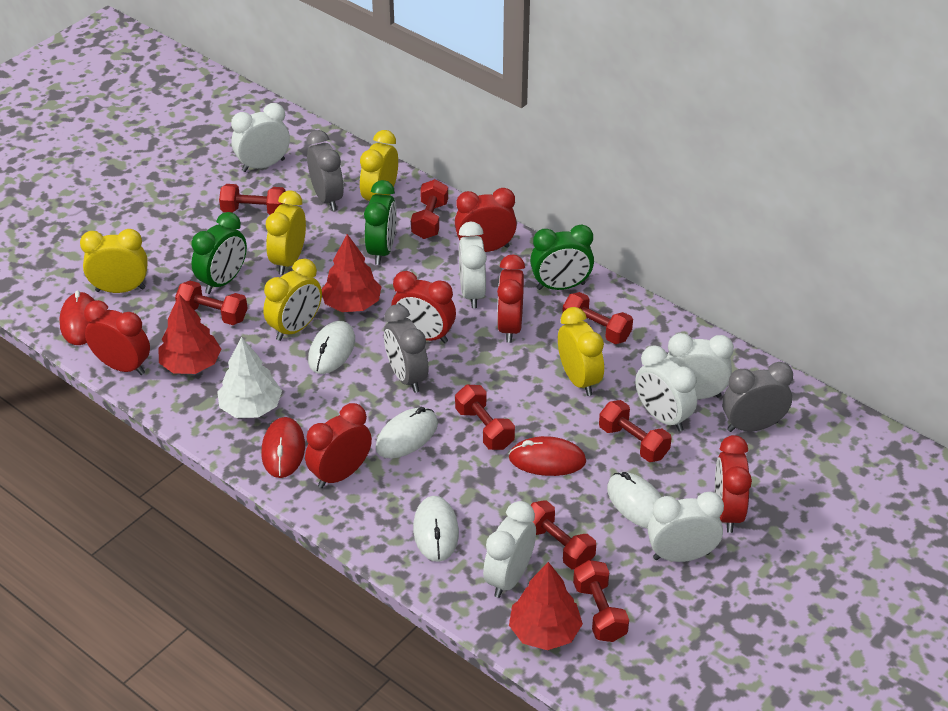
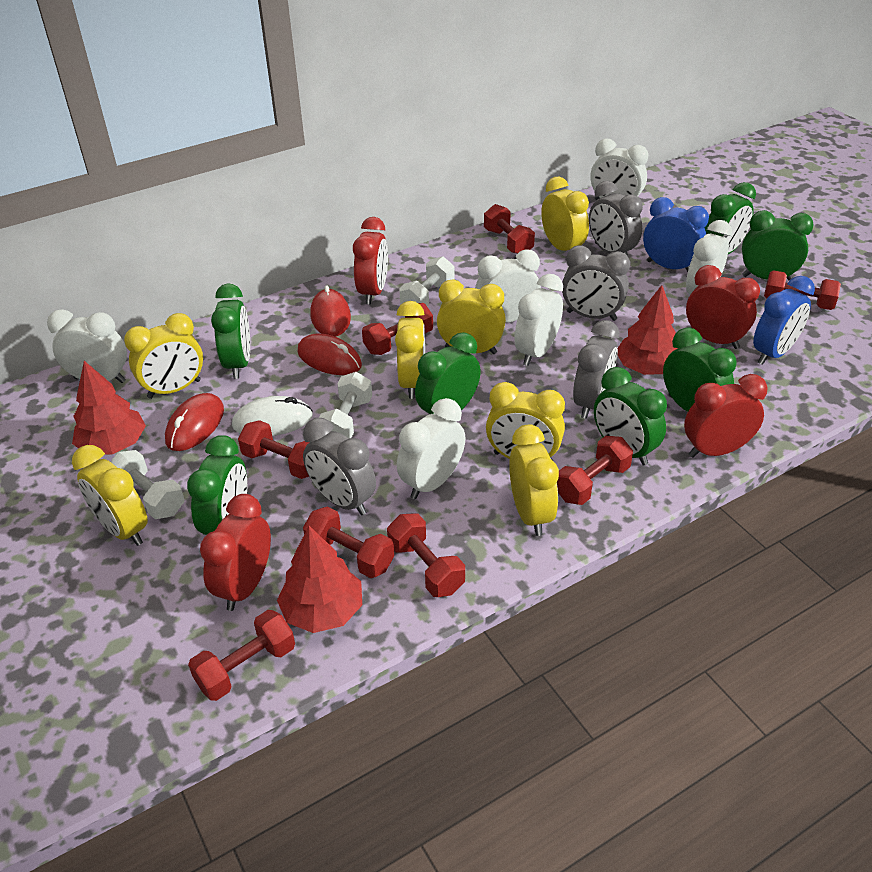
blue clock: 0 -> 2
green clock: 3 -> 7
grey clock: 3 -> 4
red clock: 6 -> 4
white dumbbell: 0 -> 3
white mouse: 4 -> 1
white tree: 1 -> 0
yellow clock: 5 -> 7

